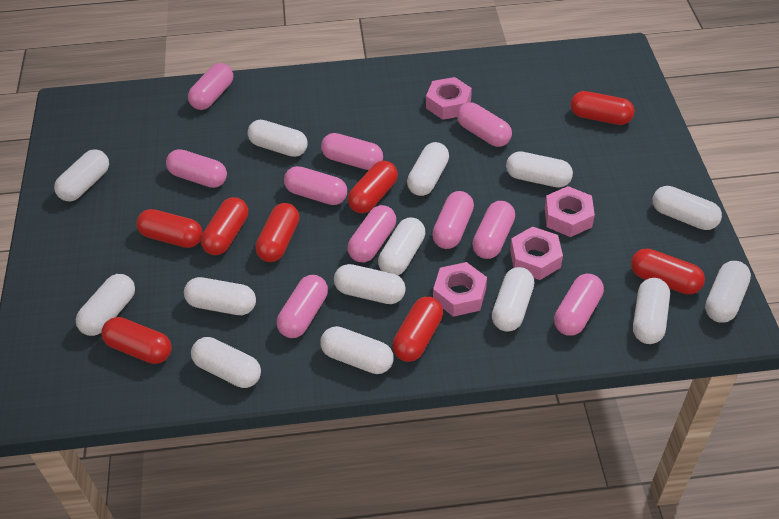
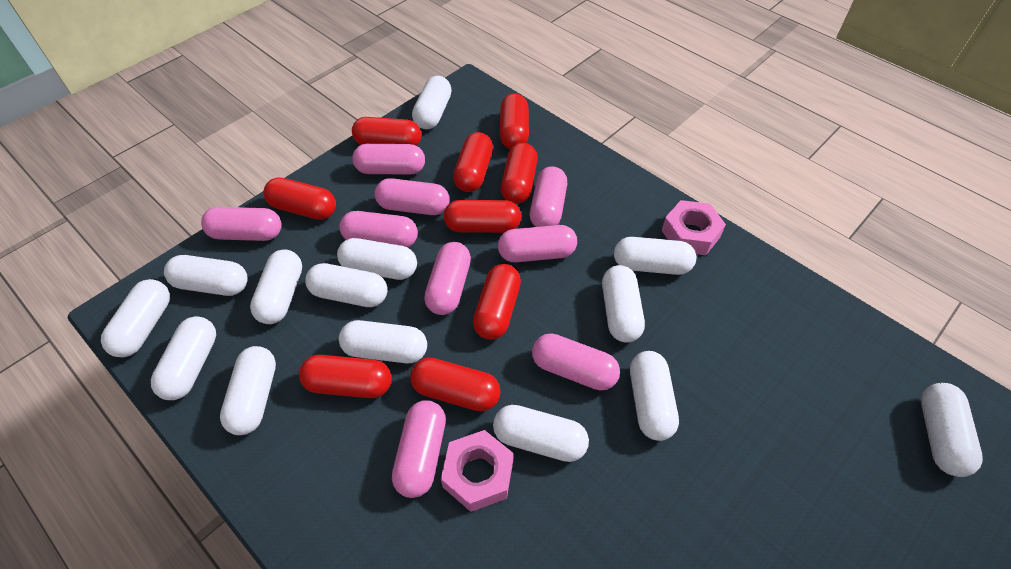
pink capsule: 10 -> 9
pink nut: 4 -> 2
red capsule: 8 -> 9

